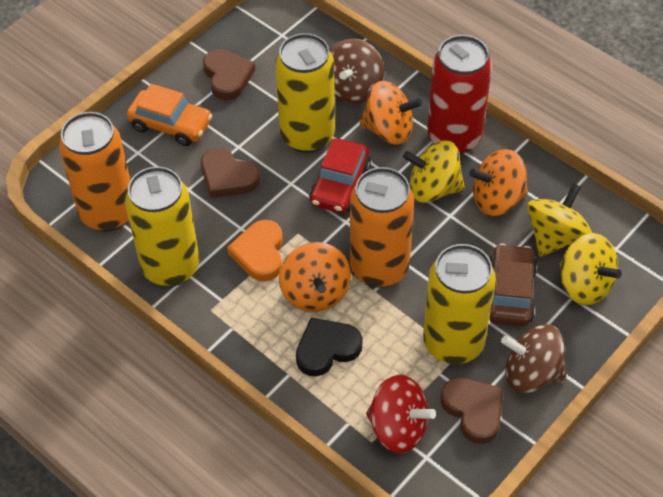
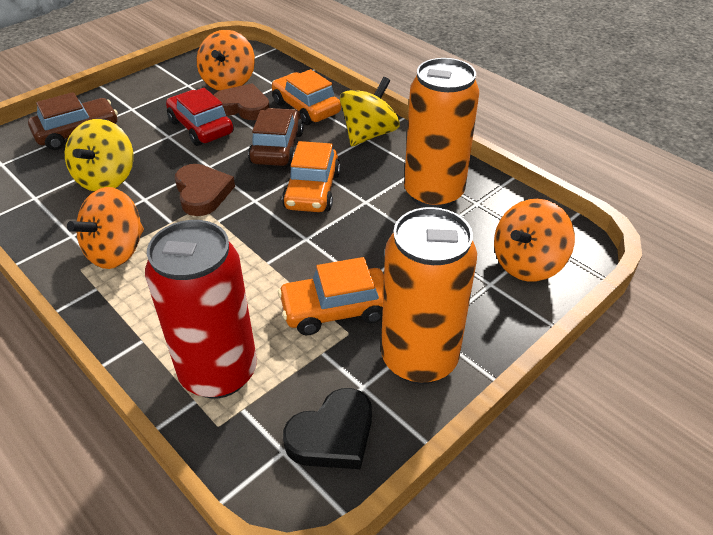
brown car: 1 -> 2
brown heart: 3 -> 2
brown spinning top: 2 -> 0
orange car: 1 -> 3
orange heart: 1 -> 0
red spinning top: 1 -> 0
yellow can: 3 -> 0
yellow spinning top: 3 -> 2

